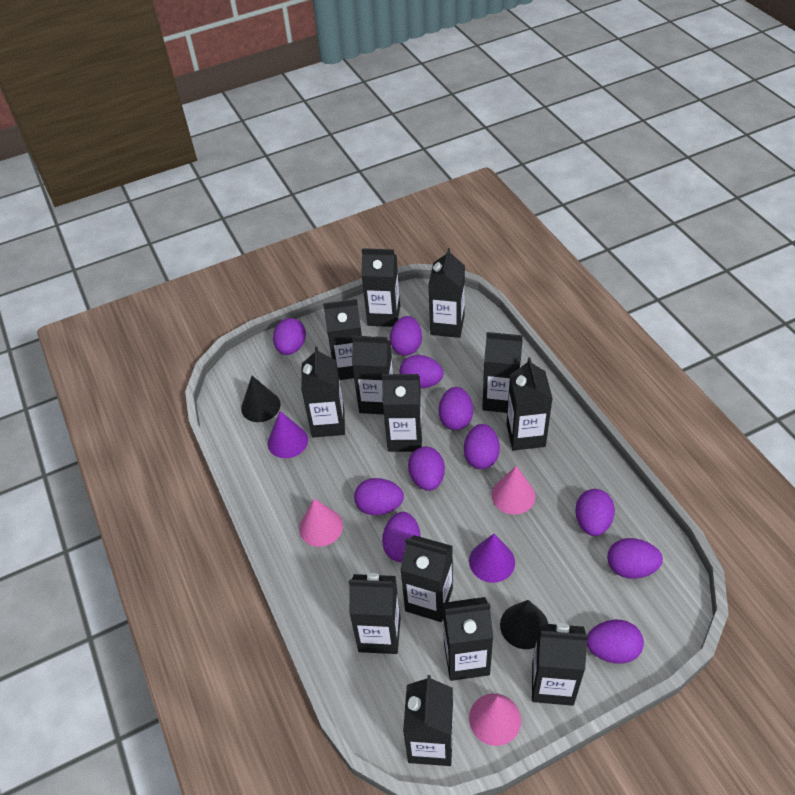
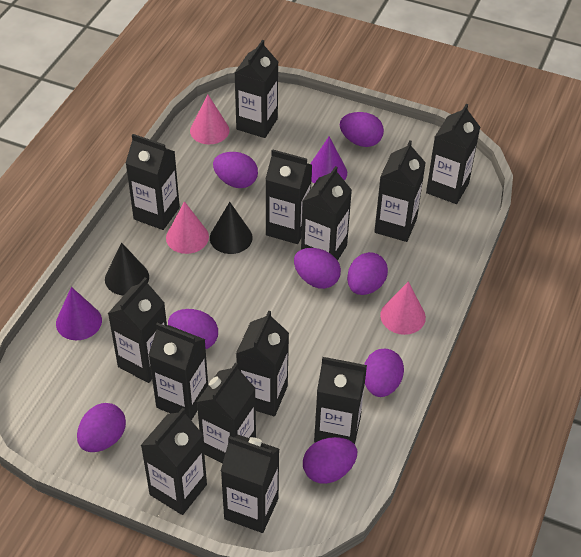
purple egg: 11 -> 8

